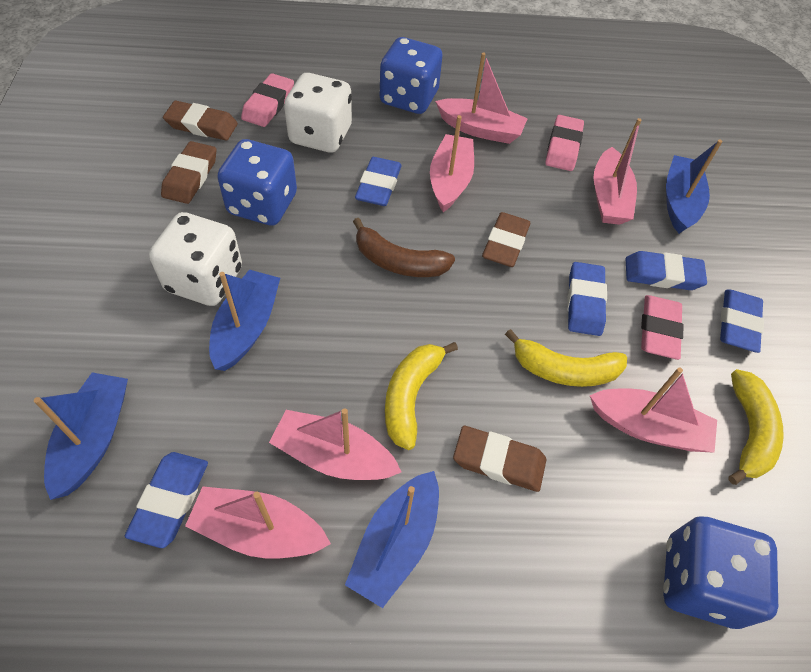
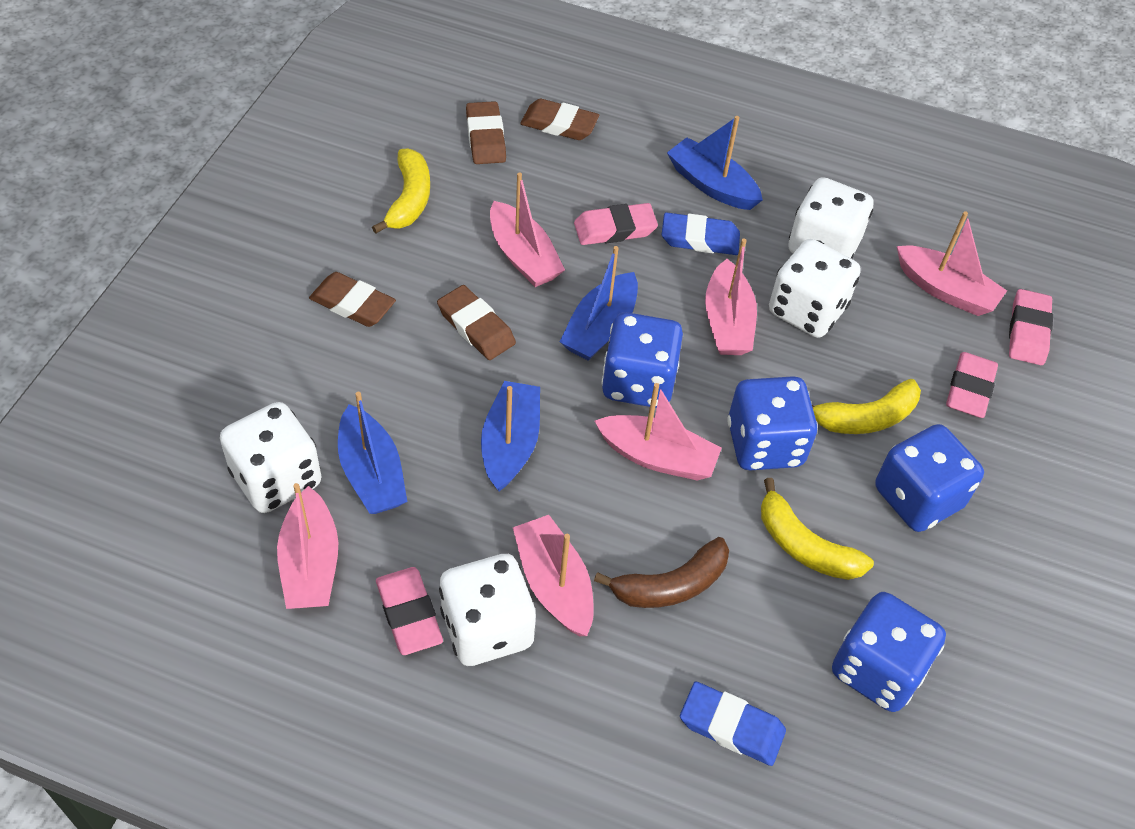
blue dice: 3 -> 4
blue eraser: 5 -> 2
pink eraser: 3 -> 4
white dice: 2 -> 4

